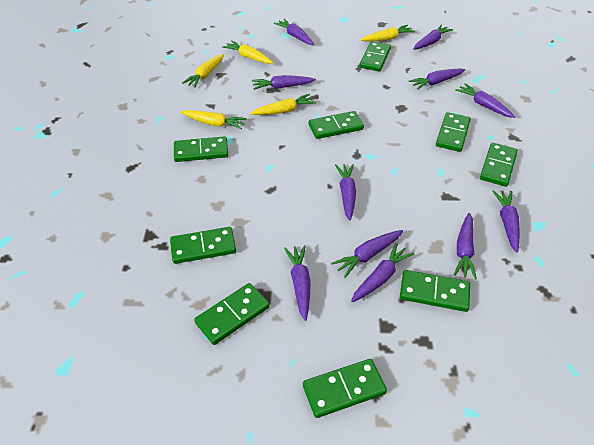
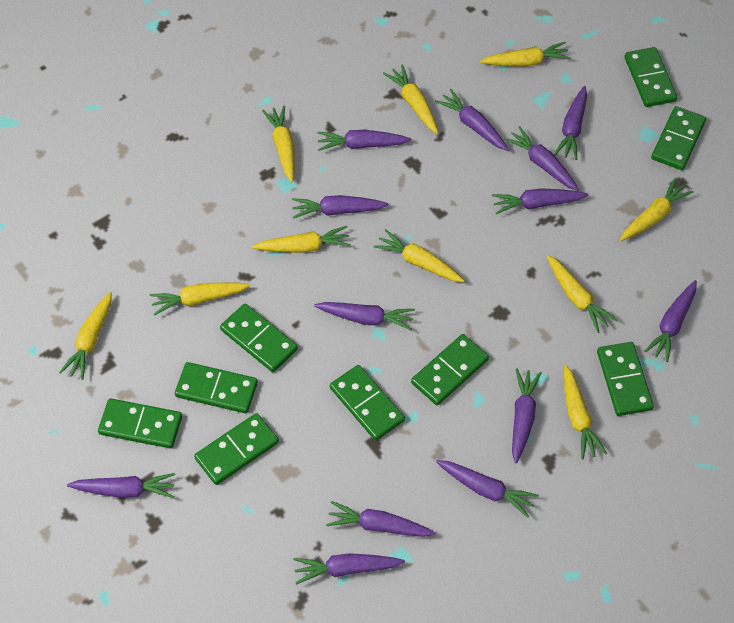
purple carrot: 11 -> 13
yellow carrot: 5 -> 10

